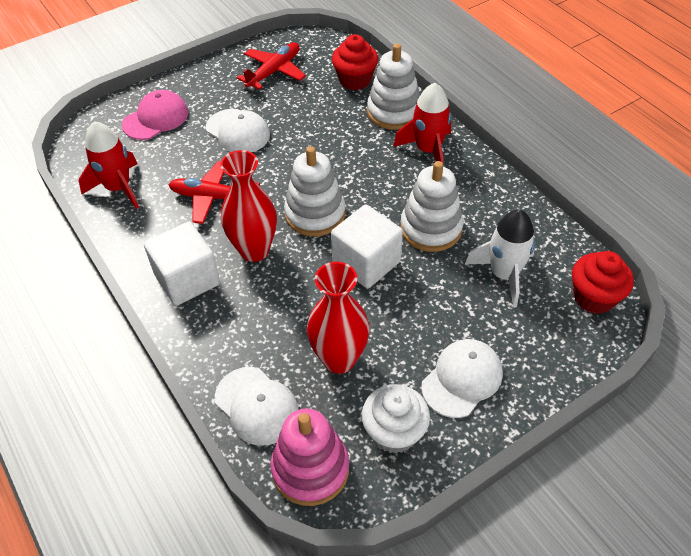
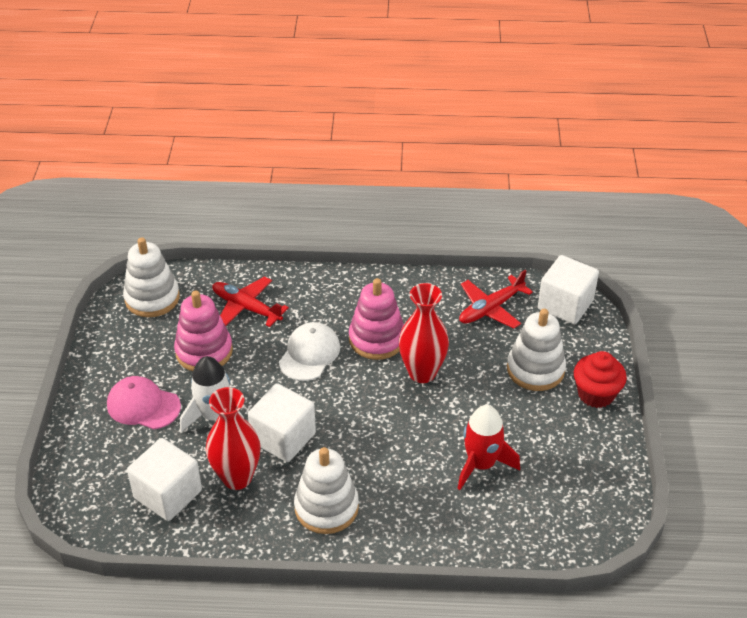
pink stacking toy: 1 -> 2
red cupcake: 2 -> 1
red rocket: 2 -> 1
white cap: 3 -> 1
white cube: 2 -> 3
white cupcake: 1 -> 0

